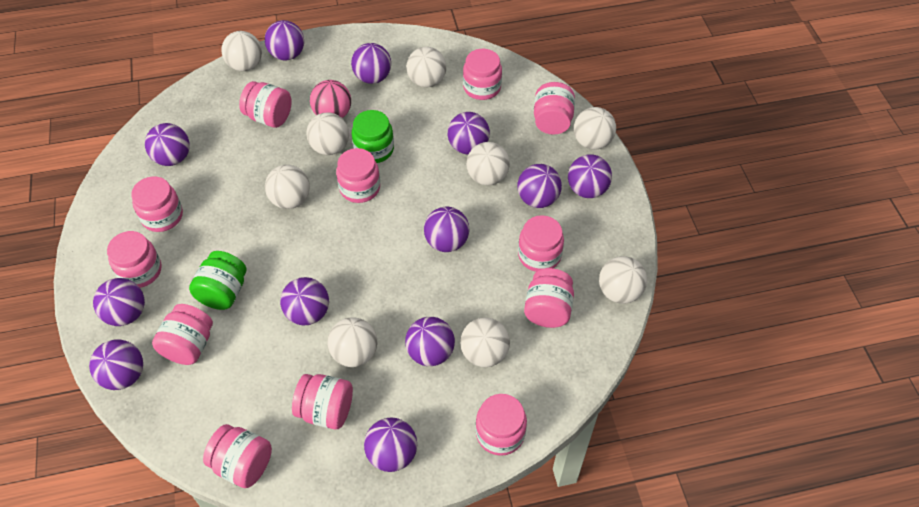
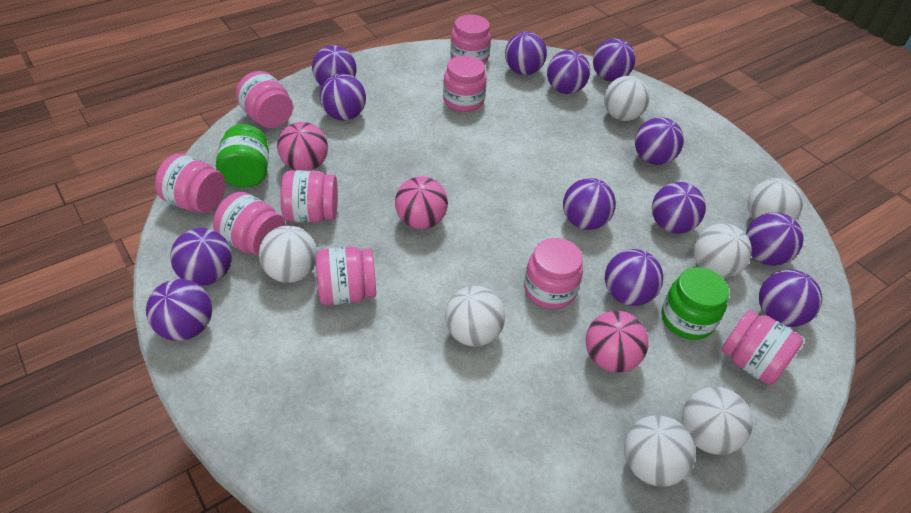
pink ball: 1 -> 3
pink jar: 12 -> 9
purple ball: 12 -> 13
white ball: 9 -> 7

